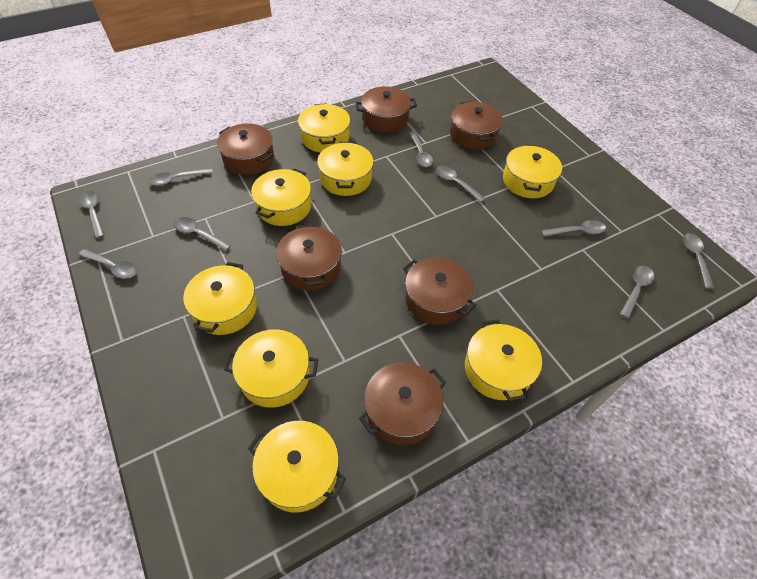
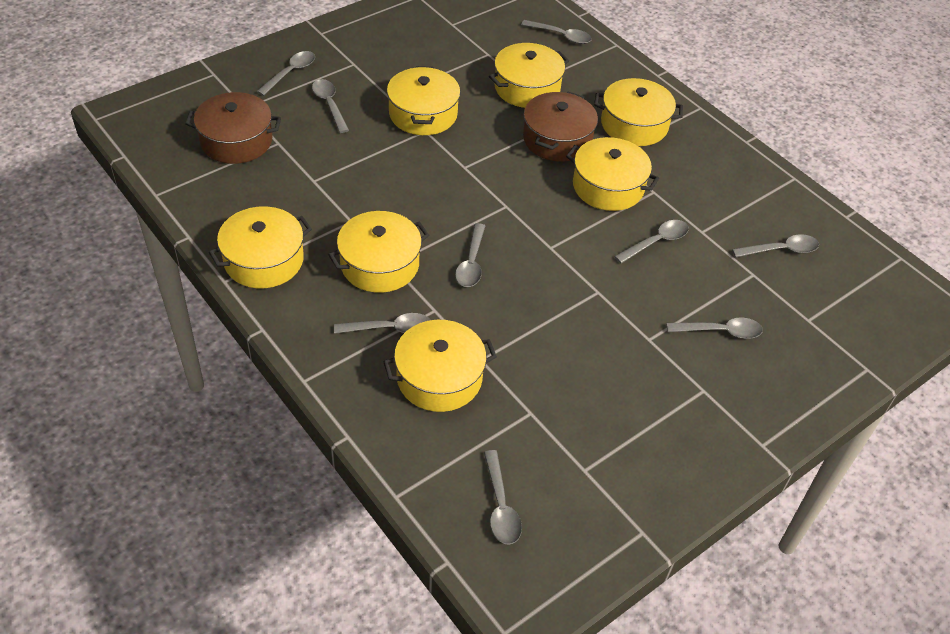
brown pot: 6 -> 2
yellow pot: 8 -> 7

